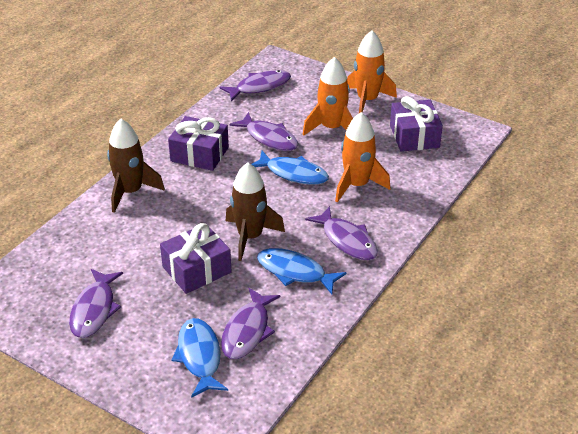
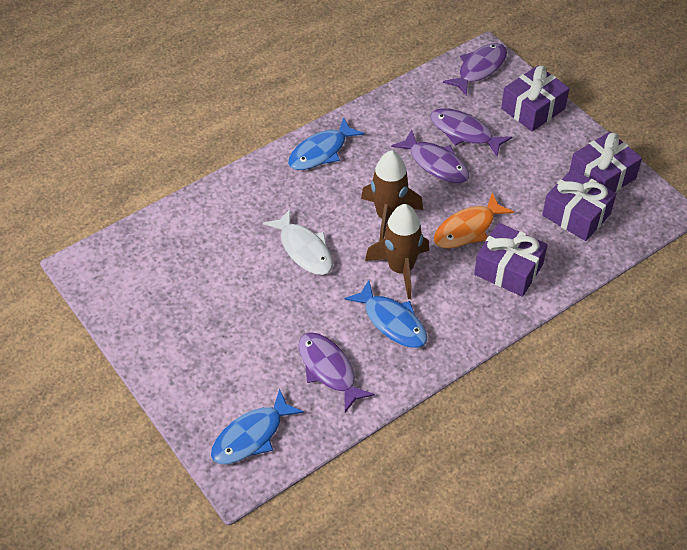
orange fish: 0 -> 1
orange rocket: 3 -> 0
purple fish: 5 -> 4
purple gift: 3 -> 4
white fish: 0 -> 1

